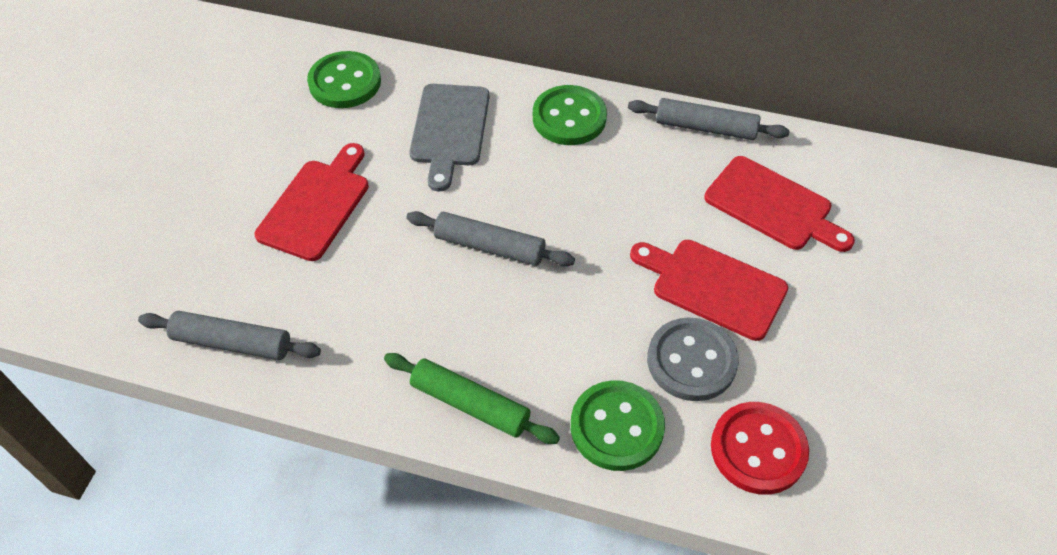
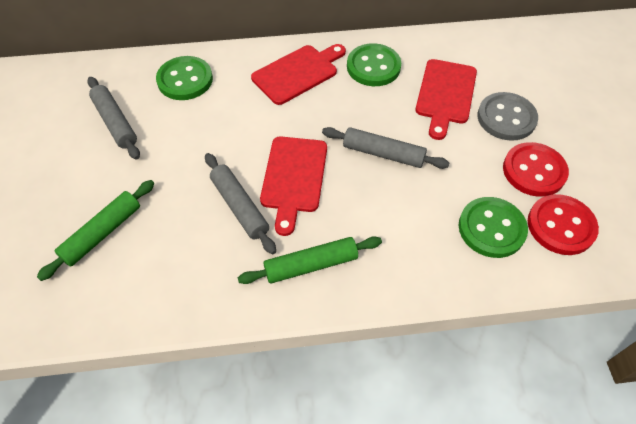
green rolling pin: 1 -> 2
grey cutting board: 1 -> 0
red button: 1 -> 2

